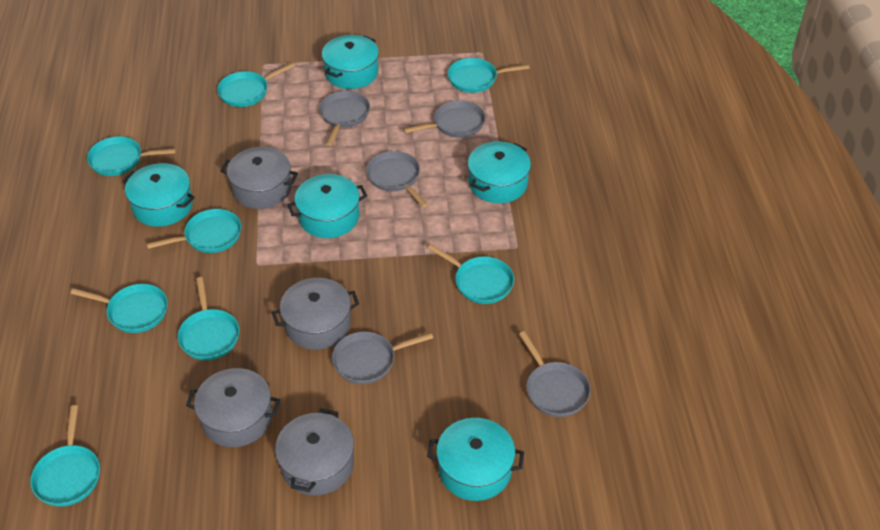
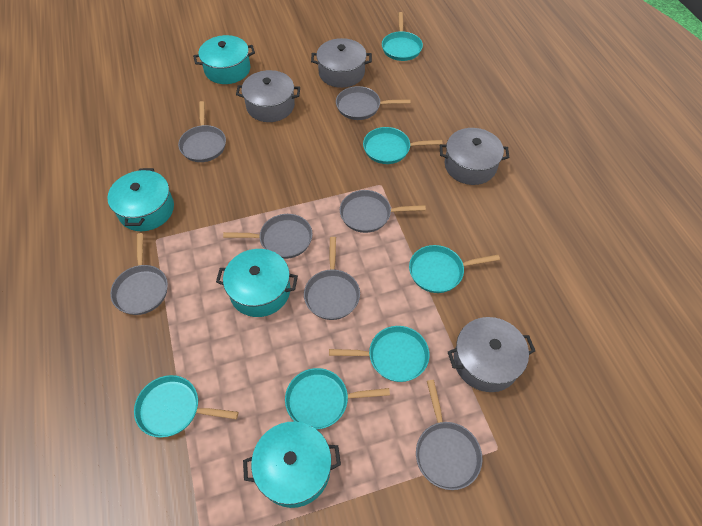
grey pan: 5 -> 7
turquoise pan: 8 -> 6
turquoise pot: 5 -> 4

